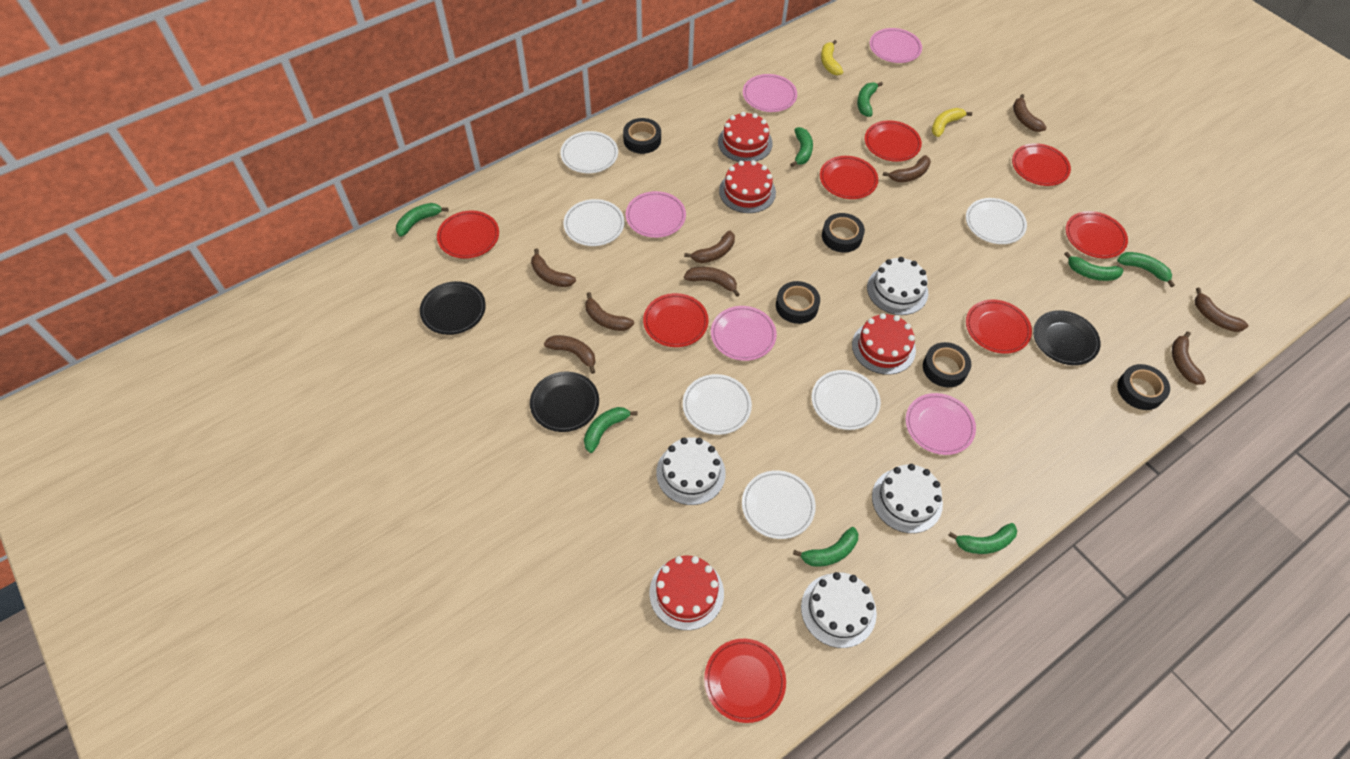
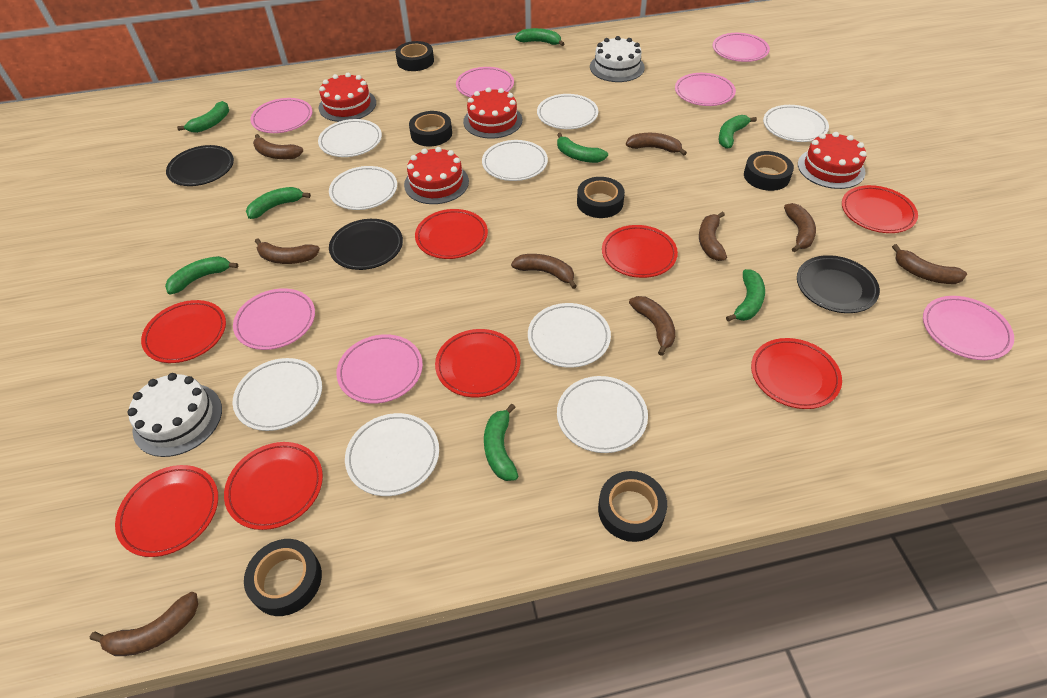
black tape: 5 -> 6
pink plate: 5 -> 7
white cake: 4 -> 2
white plate: 6 -> 9
yellow banana: 2 -> 0

